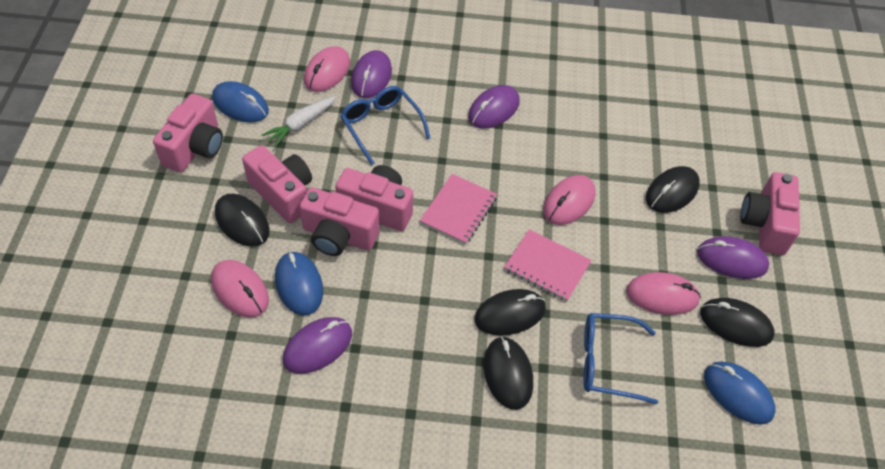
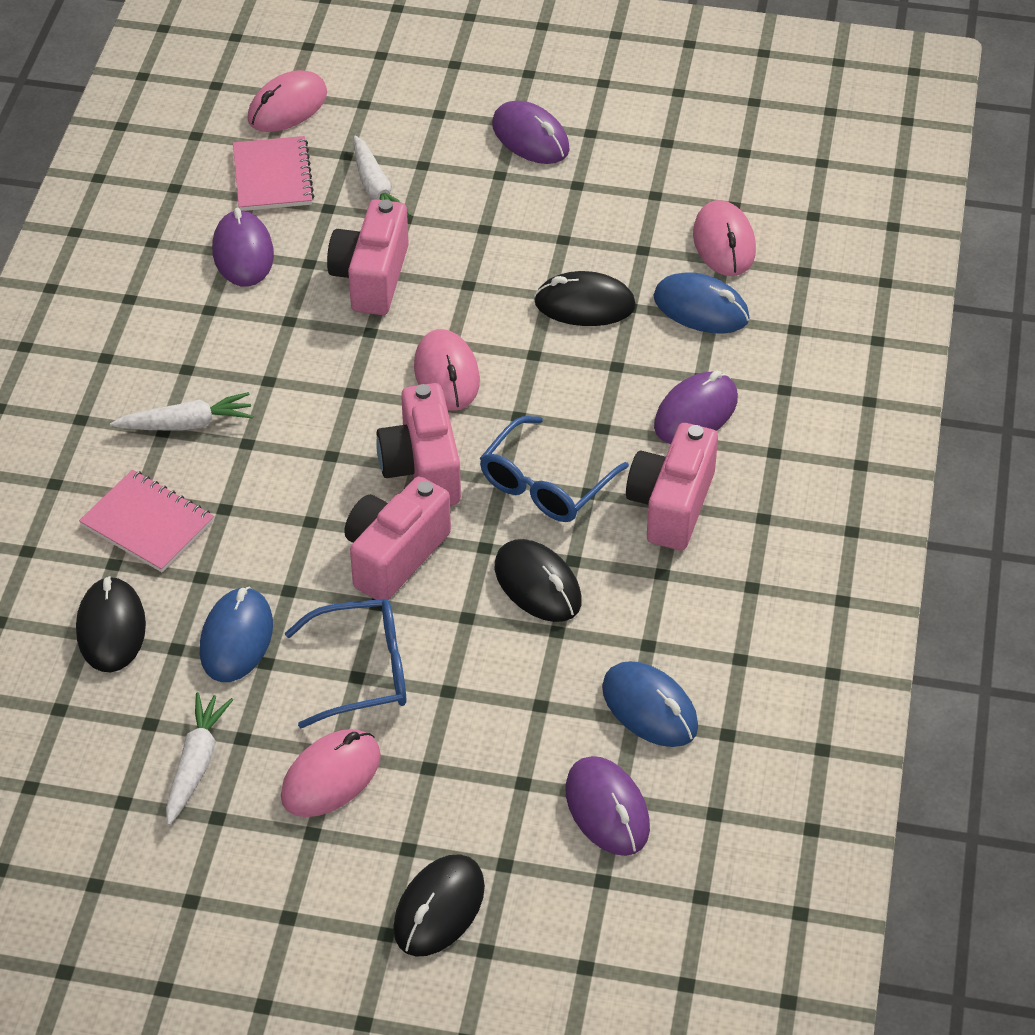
black mouse: 5 -> 4
pink camera: 5 -> 4
white carrot: 1 -> 3

